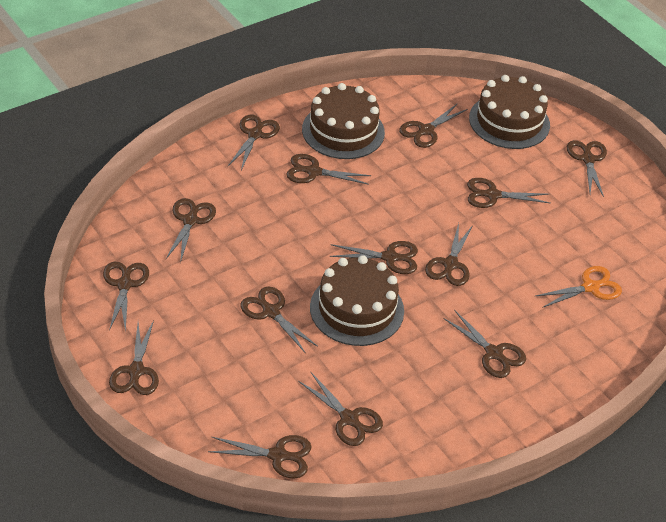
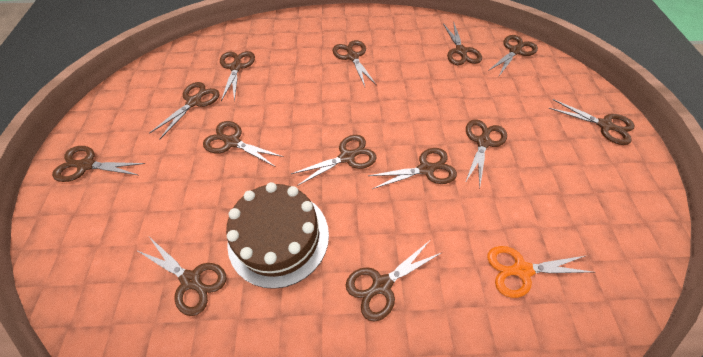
brown cake: 3 -> 1
brown scissors: 14 -> 13

